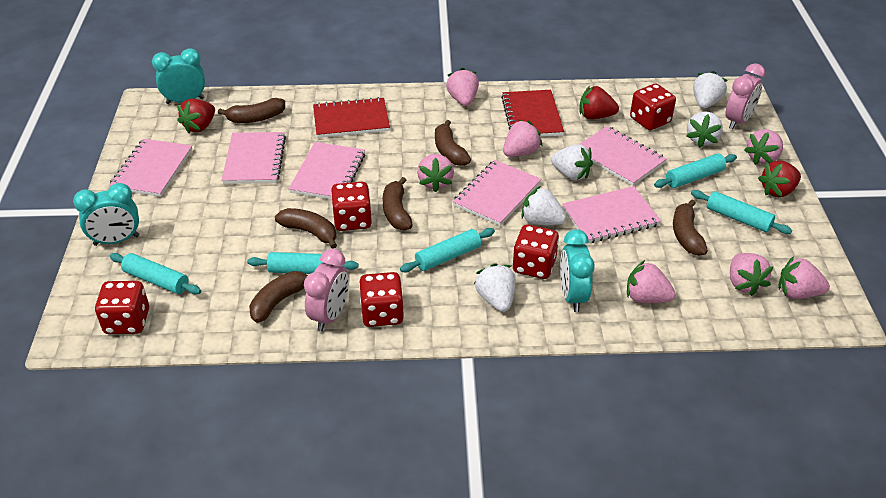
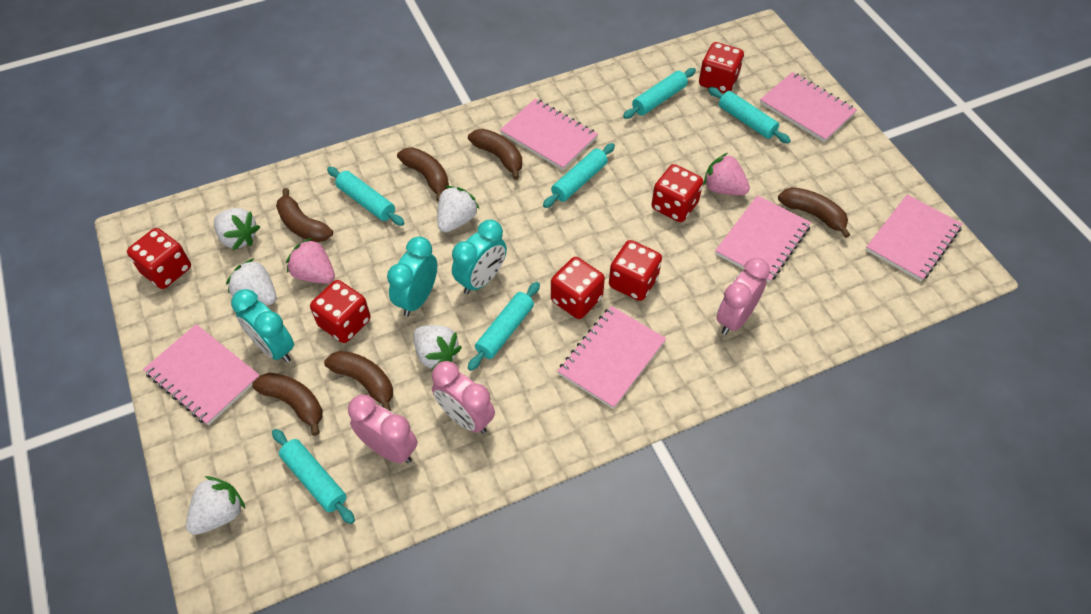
pink clock: 2 -> 3
pink strawberry: 7 -> 2
red dice: 5 -> 6
red notebook: 2 -> 0
red strawberry: 3 -> 0
turquoise rolling pin: 5 -> 6

